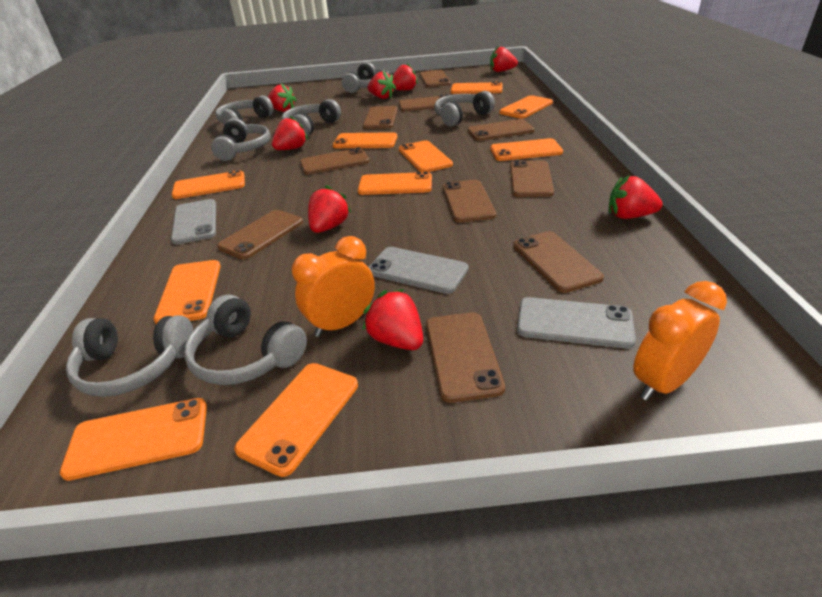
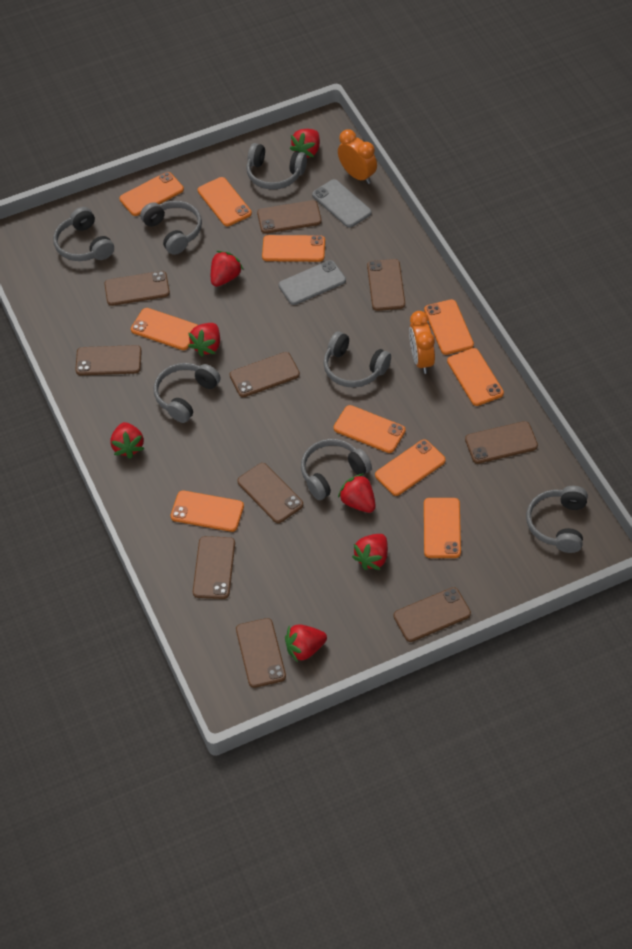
grey phone: 3 -> 2
red strawberry: 8 -> 7

